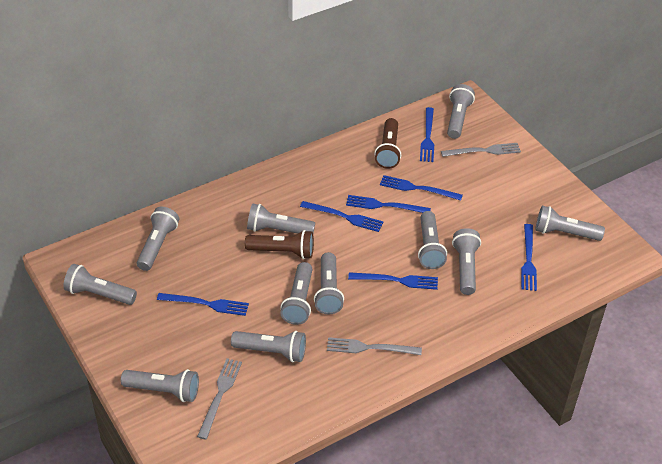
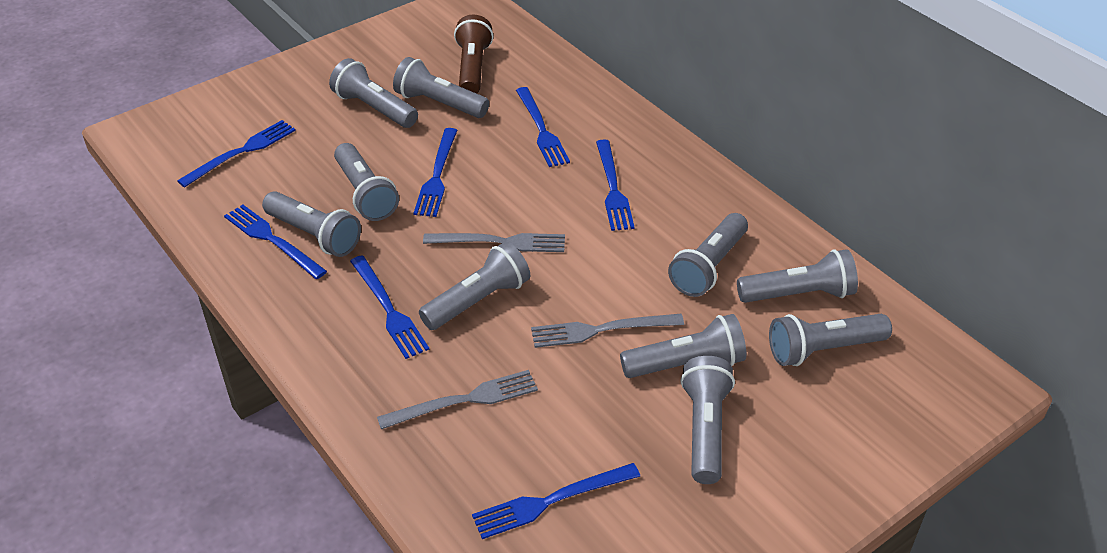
brown flashlight: 2 -> 1
grey flashlight: 11 -> 10

